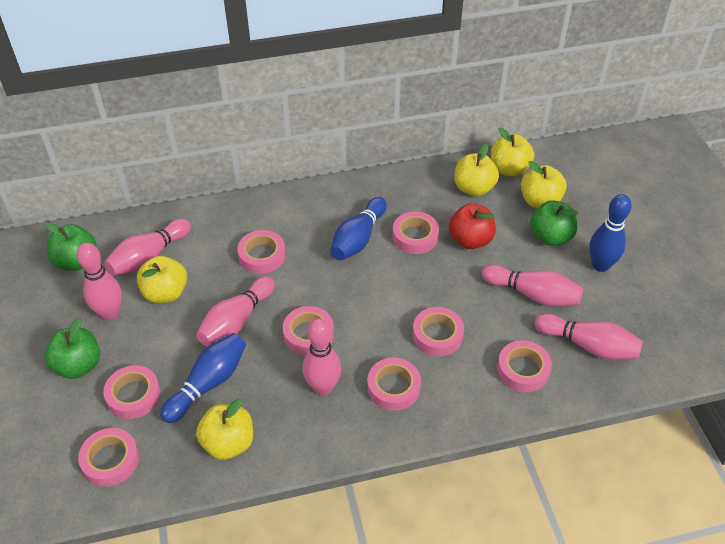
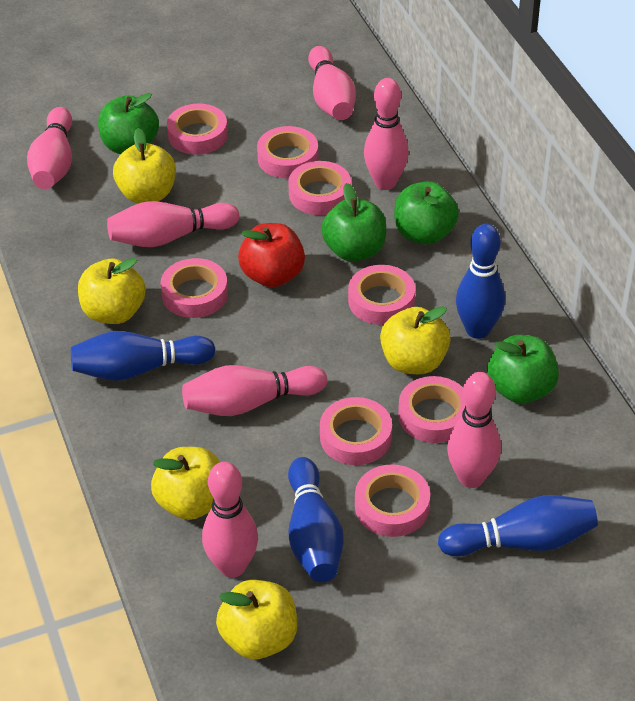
blue bowling pin: 3 -> 4
green apple: 3 -> 4
pink bowling pin: 6 -> 7

